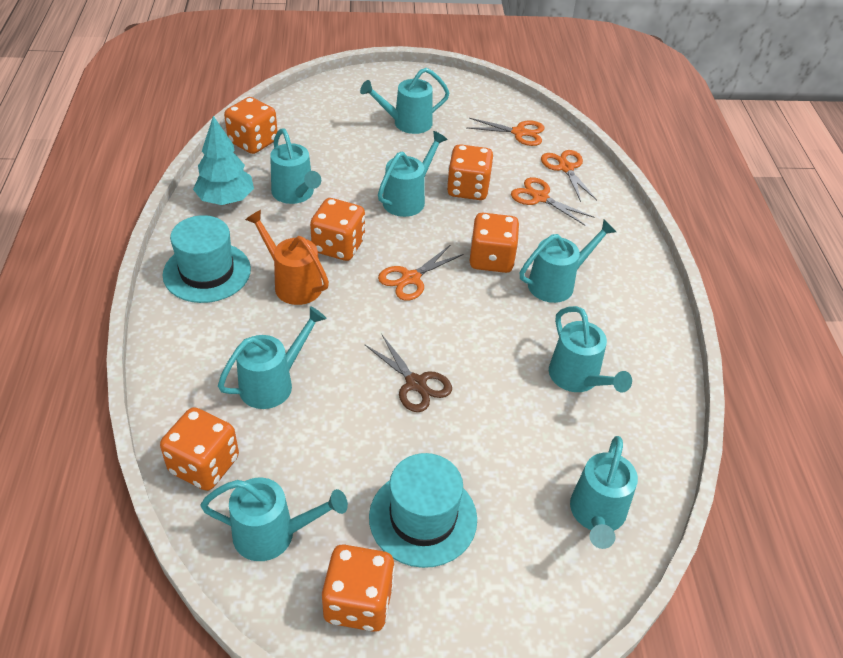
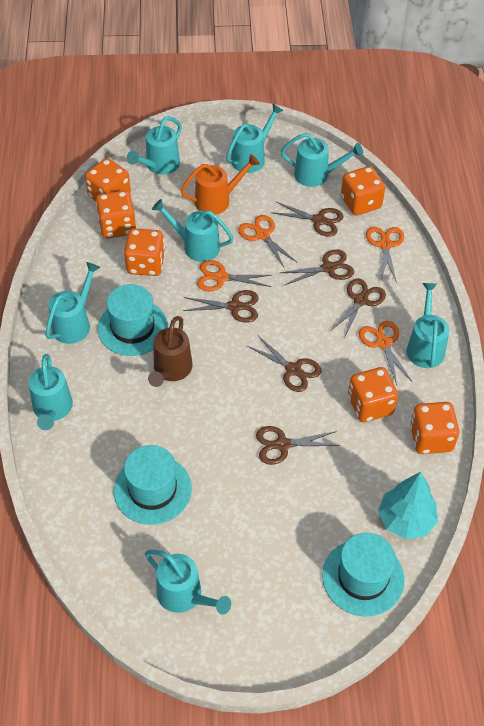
brown scissors: 1 -> 6
brown watering can: 0 -> 1
turquoise hat: 2 -> 3

